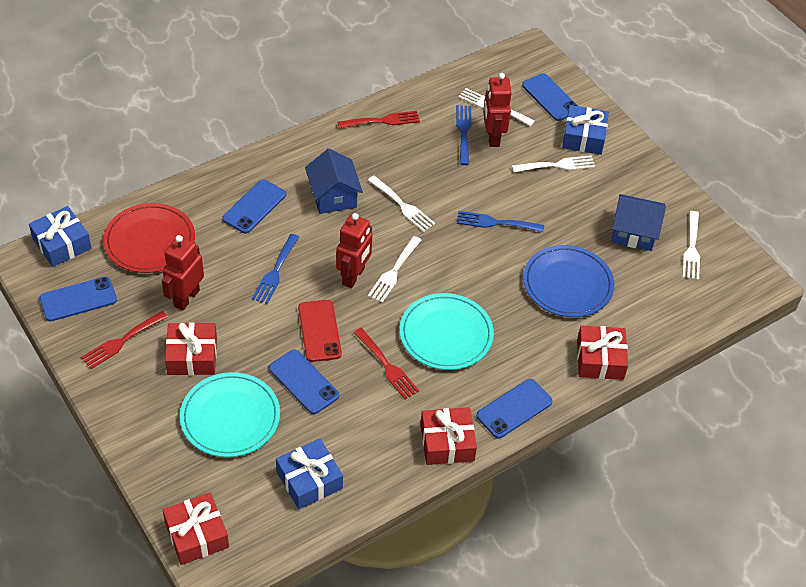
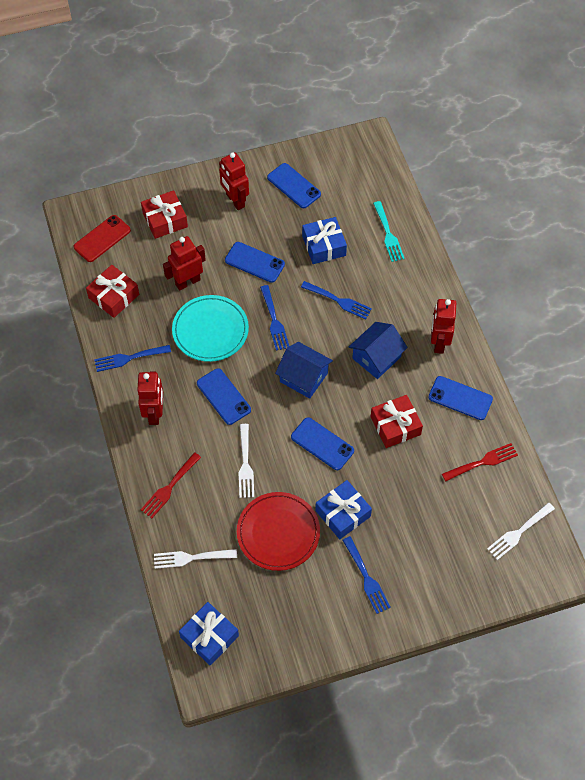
blue fork: 3 -> 4
blue plate: 1 -> 0
red fork: 3 -> 2
red gift: 4 -> 3
red robot: 3 -> 4
turquoise fork: 0 -> 1
turquoise plate: 2 -> 1
white fork: 5 -> 3

